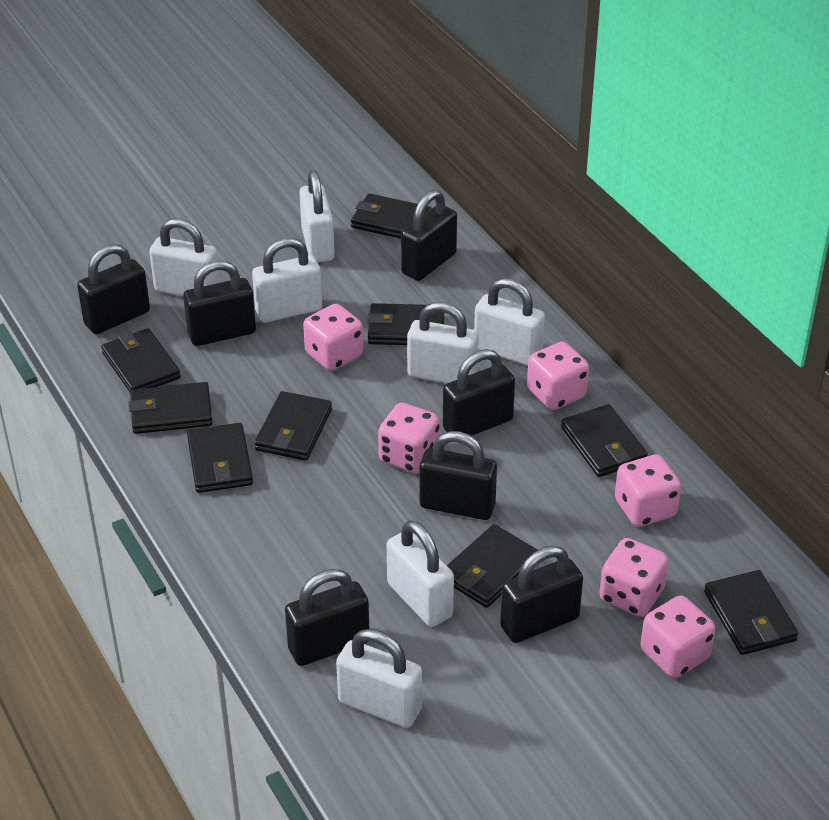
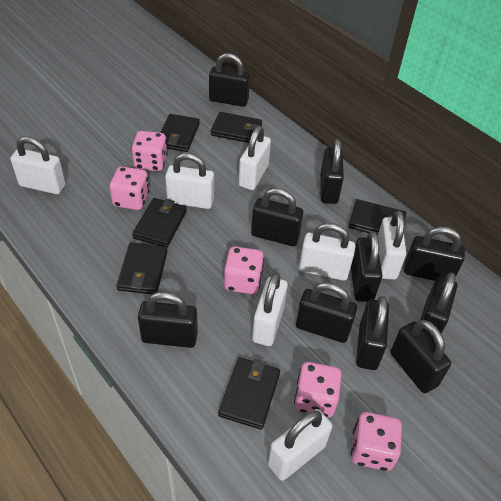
black padlock: 7 -> 10
black wallet: 9 -> 6
pink dice: 6 -> 5

